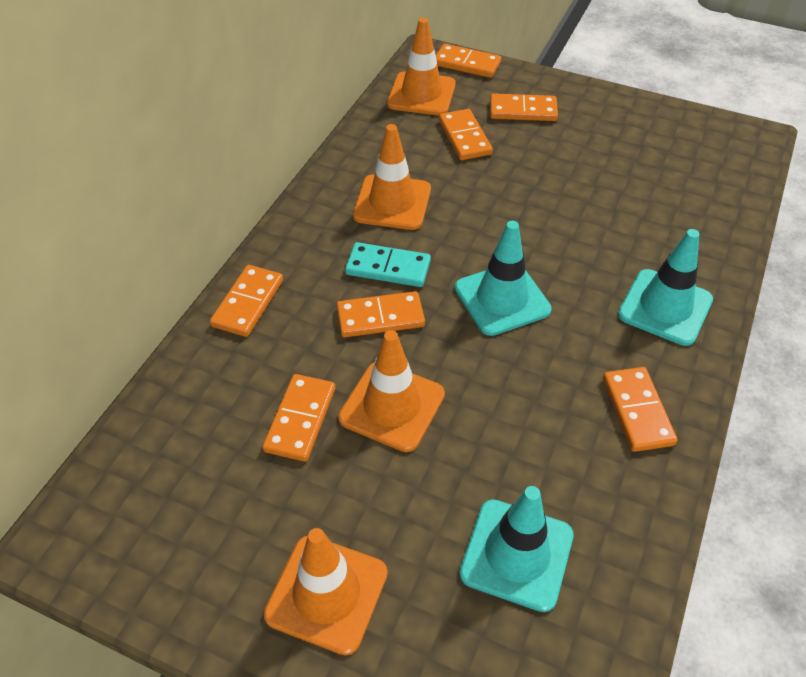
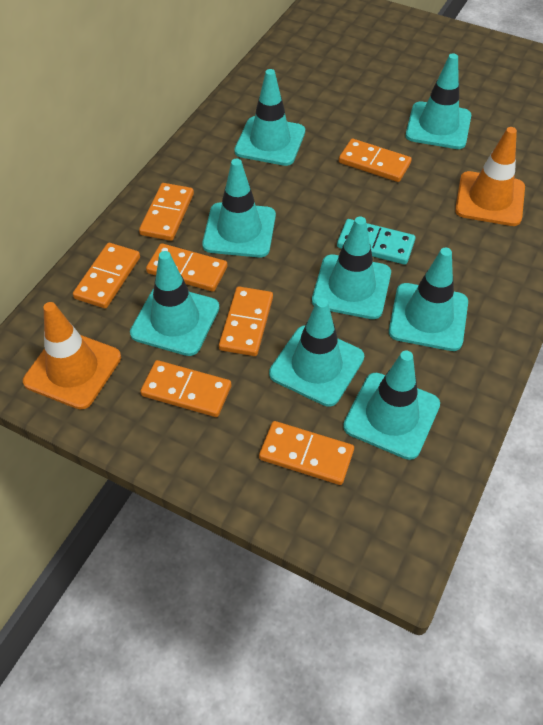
orange traffic cone: 4 -> 2
turquoise traffic cone: 3 -> 8

